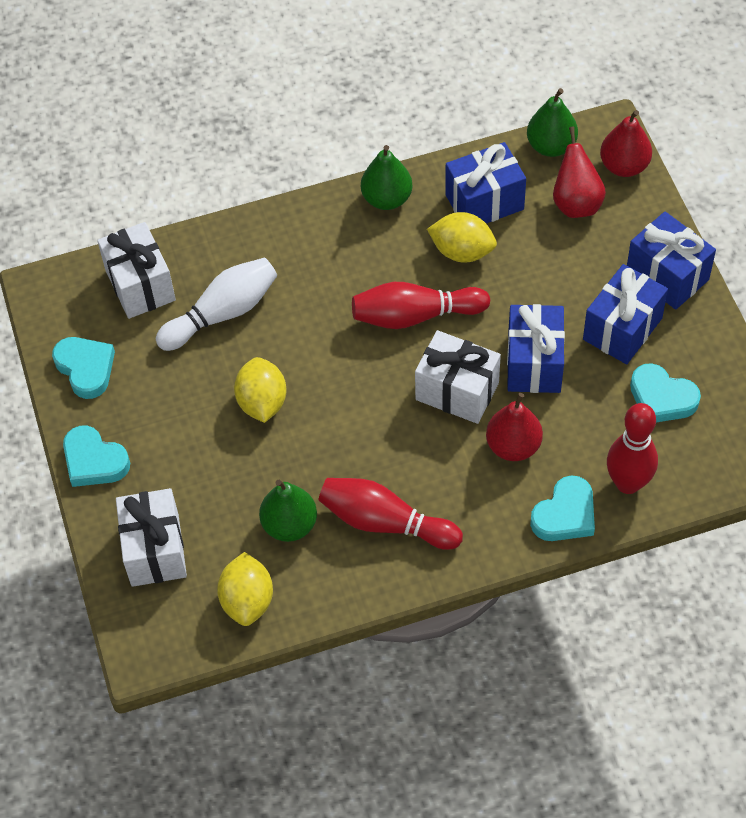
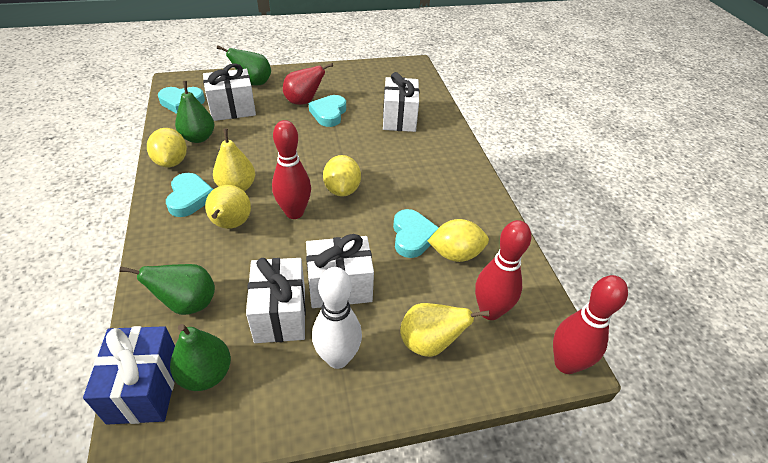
blue gift: 4 -> 1
green pear: 3 -> 4
red pear: 3 -> 1
white gift: 3 -> 4
yellow pear: 0 -> 3

